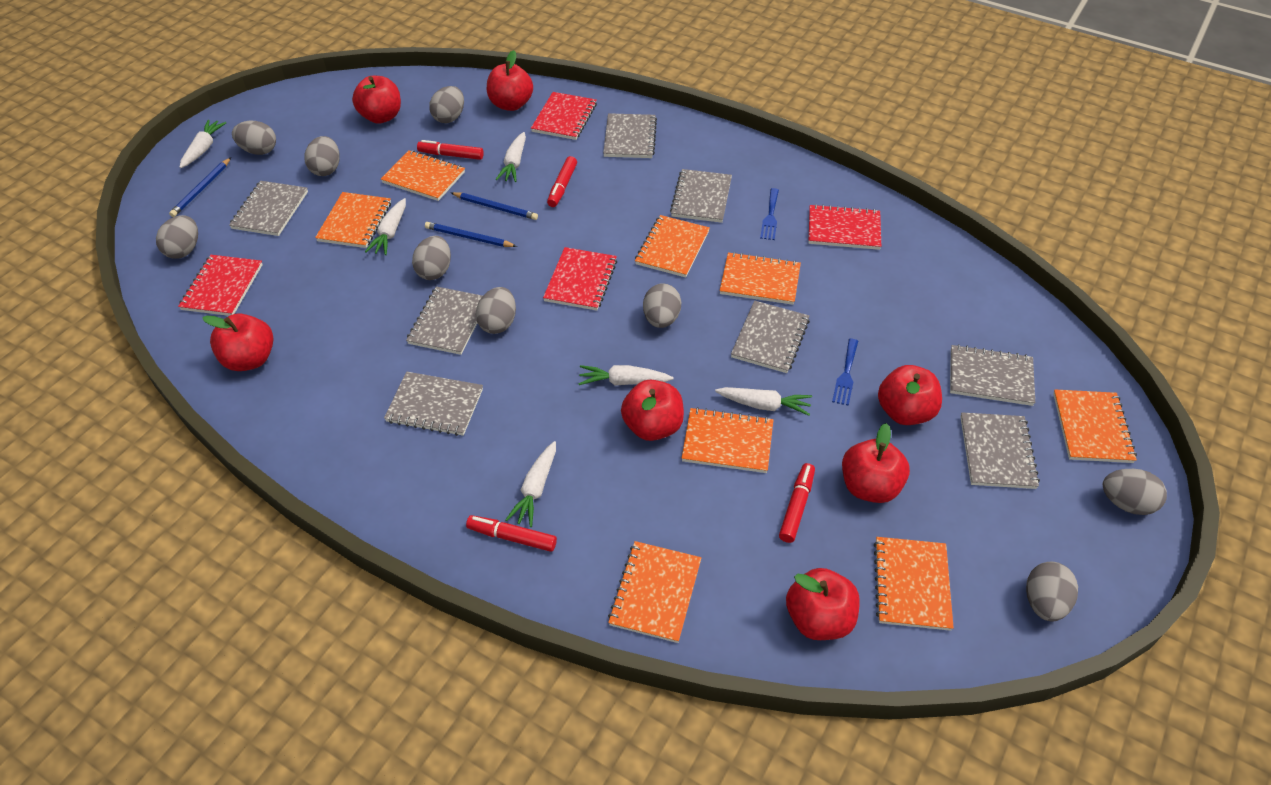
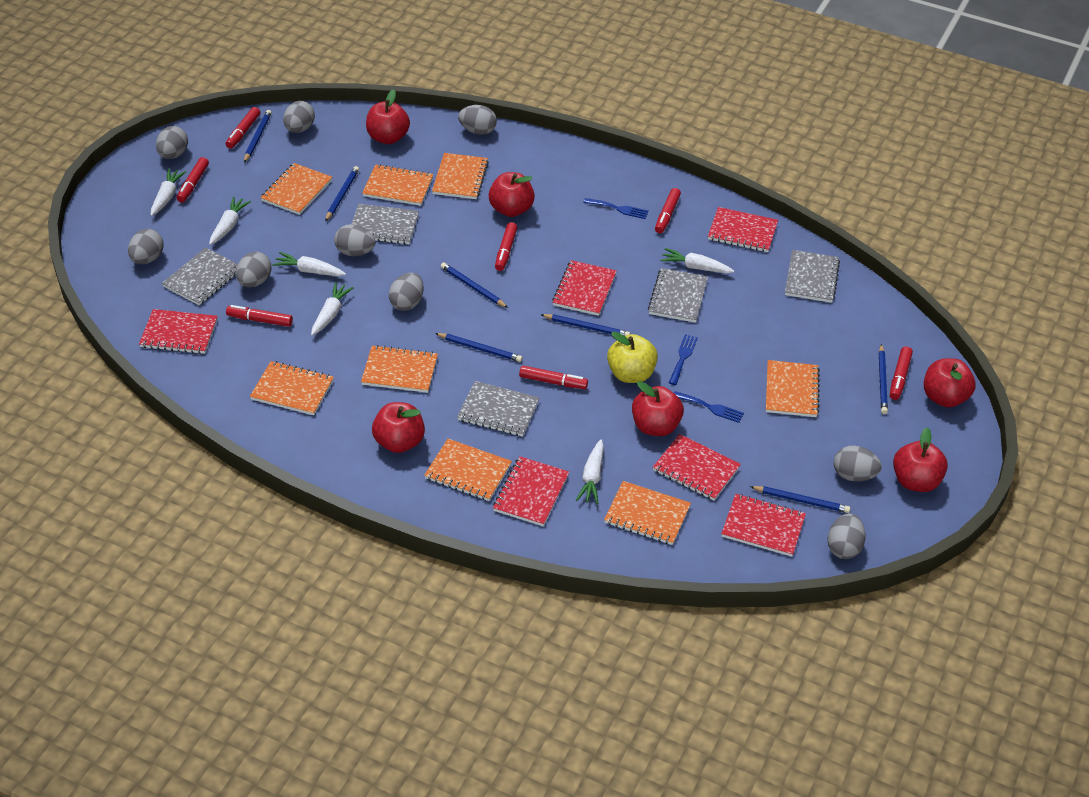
blue fork: 2 -> 3
blue pencil: 3 -> 7
grey notebook: 8 -> 5
red apple: 7 -> 6
red marker: 4 -> 7
red notebook: 4 -> 6
yellow apple: 0 -> 1

